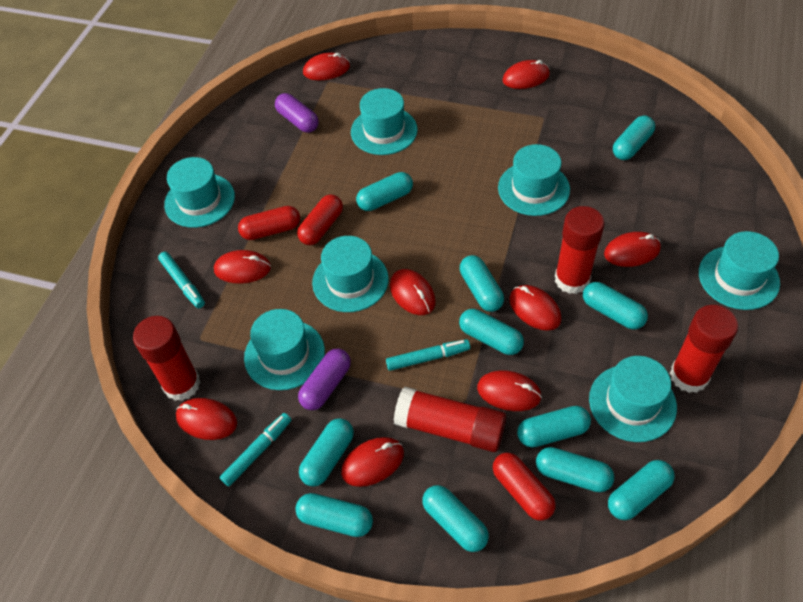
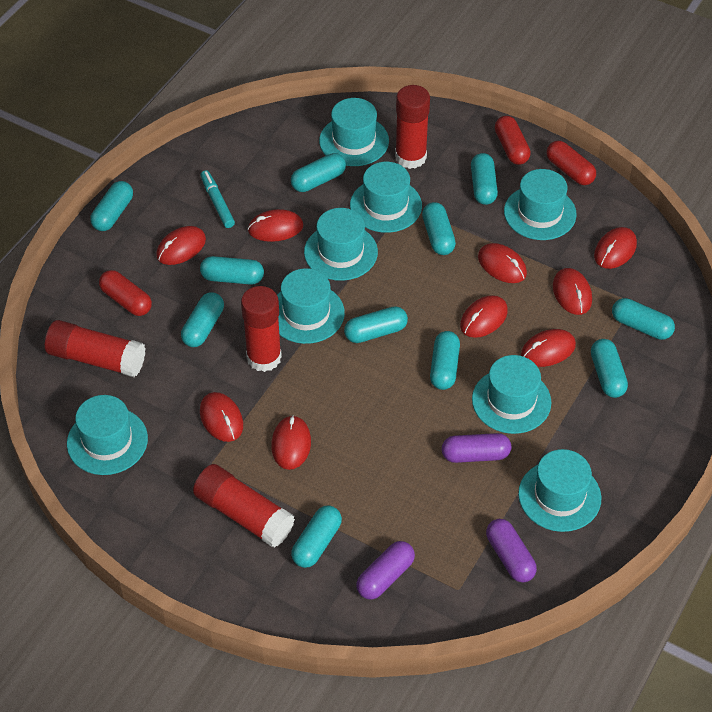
purple capsule: 2 -> 3
turquoise hat: 7 -> 8
turquoise marker: 3 -> 1

